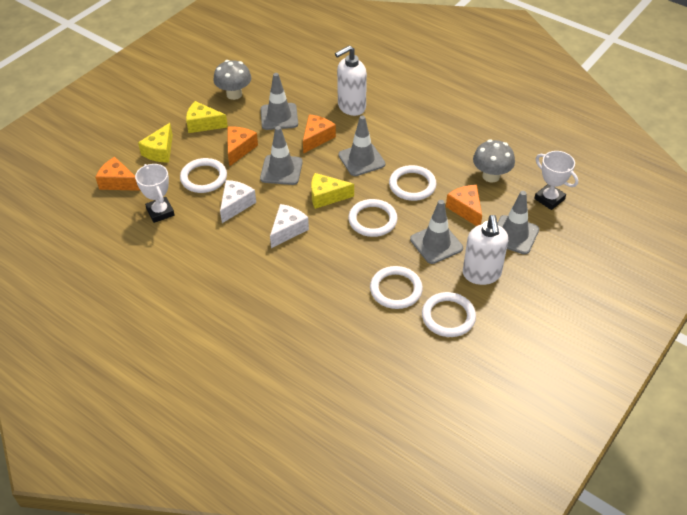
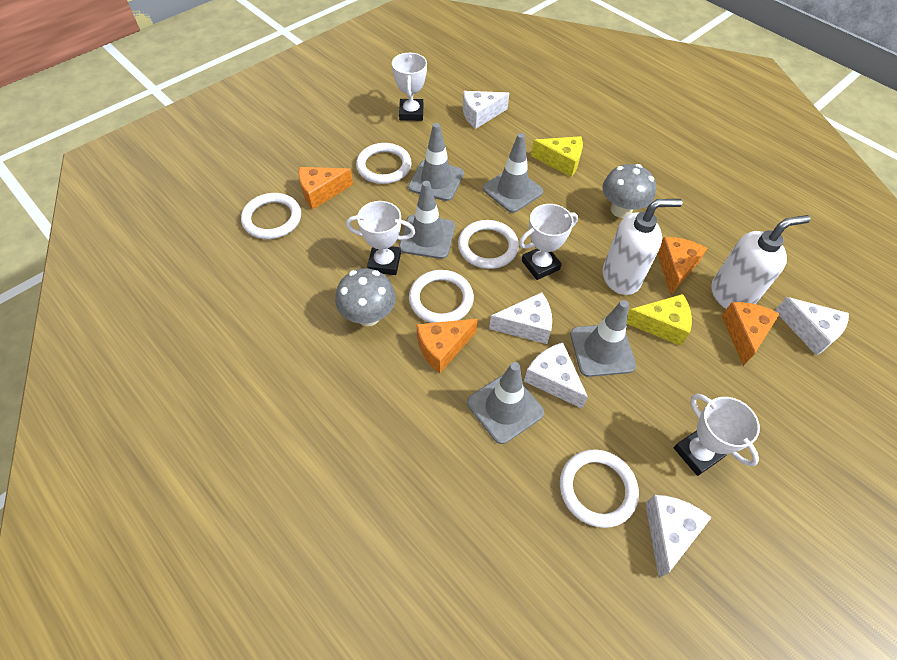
white cheese: 2 -> 5
white trophy: 2 -> 4
yellow cheese: 3 -> 2

